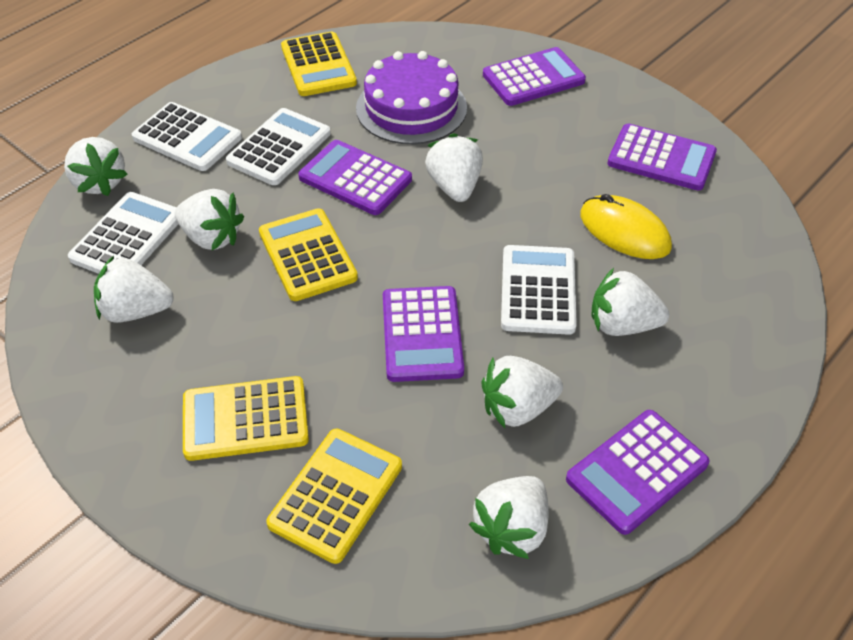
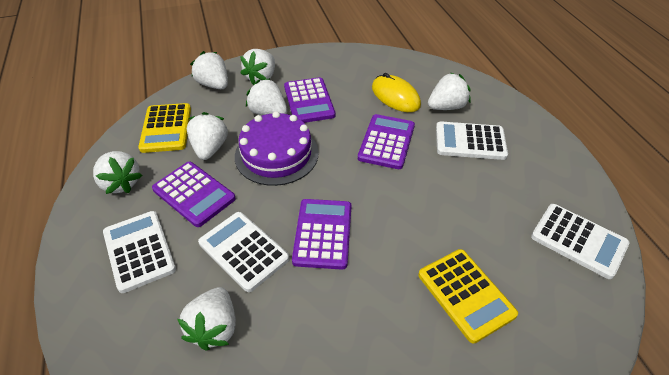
purple calculator: 5 -> 4
yellow calculator: 4 -> 2

